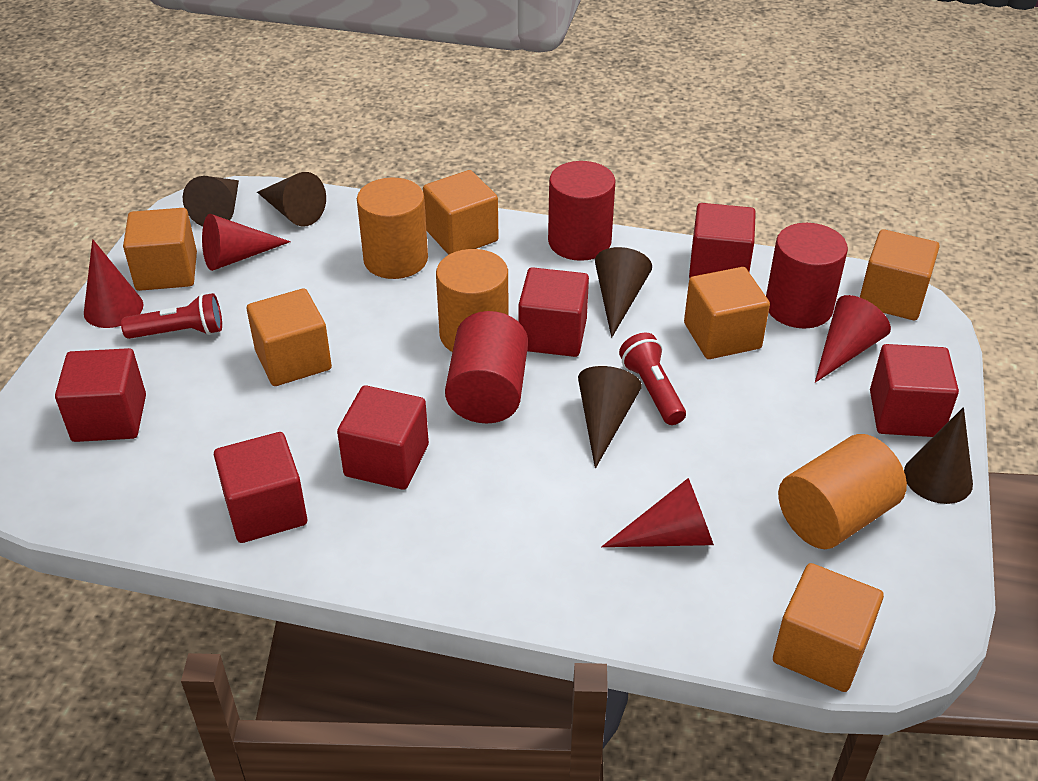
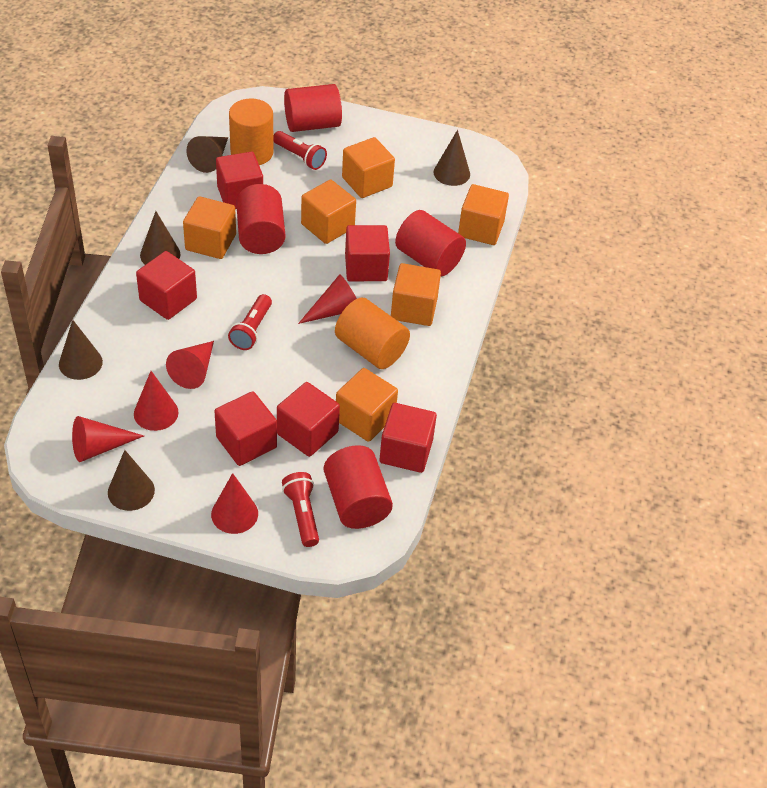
orange cylinder: 3 -> 2
red cone: 4 -> 5
red cylinder: 3 -> 4
red flashlight: 2 -> 3

